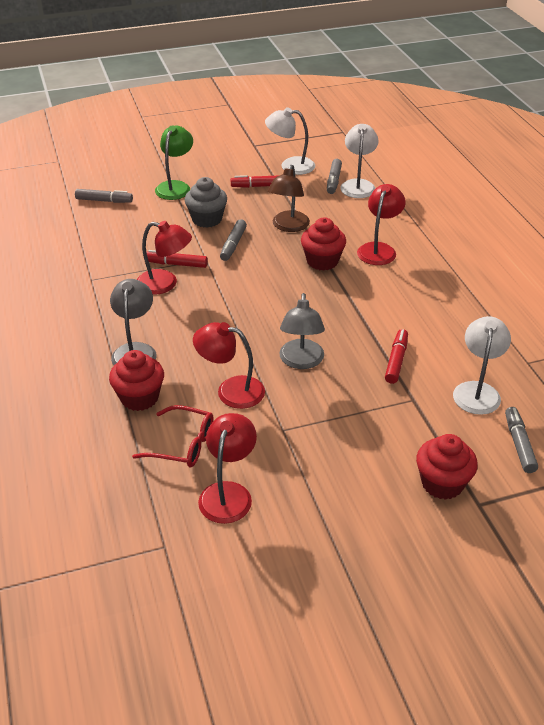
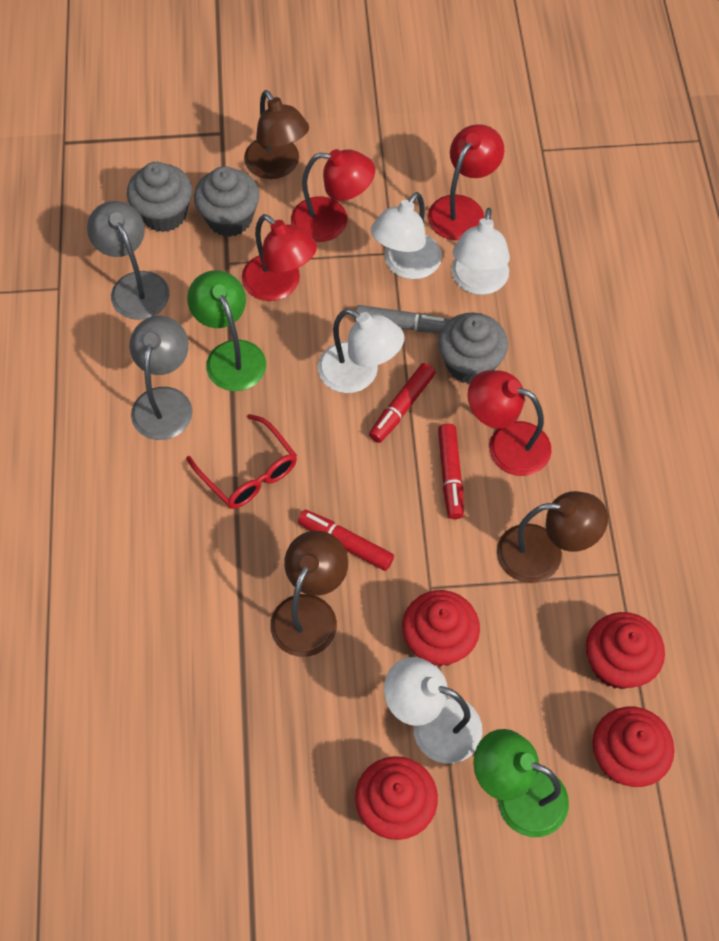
brown lamp: 1 -> 3
green lamp: 1 -> 2
grey cupcake: 1 -> 3
grey marker: 4 -> 1
red cupcake: 3 -> 4
white lamp: 3 -> 4

